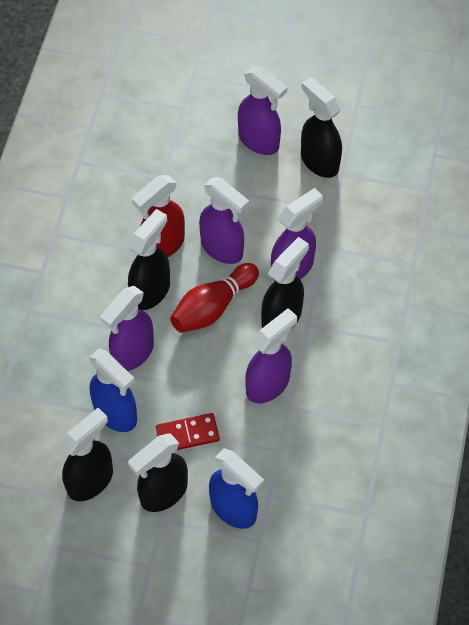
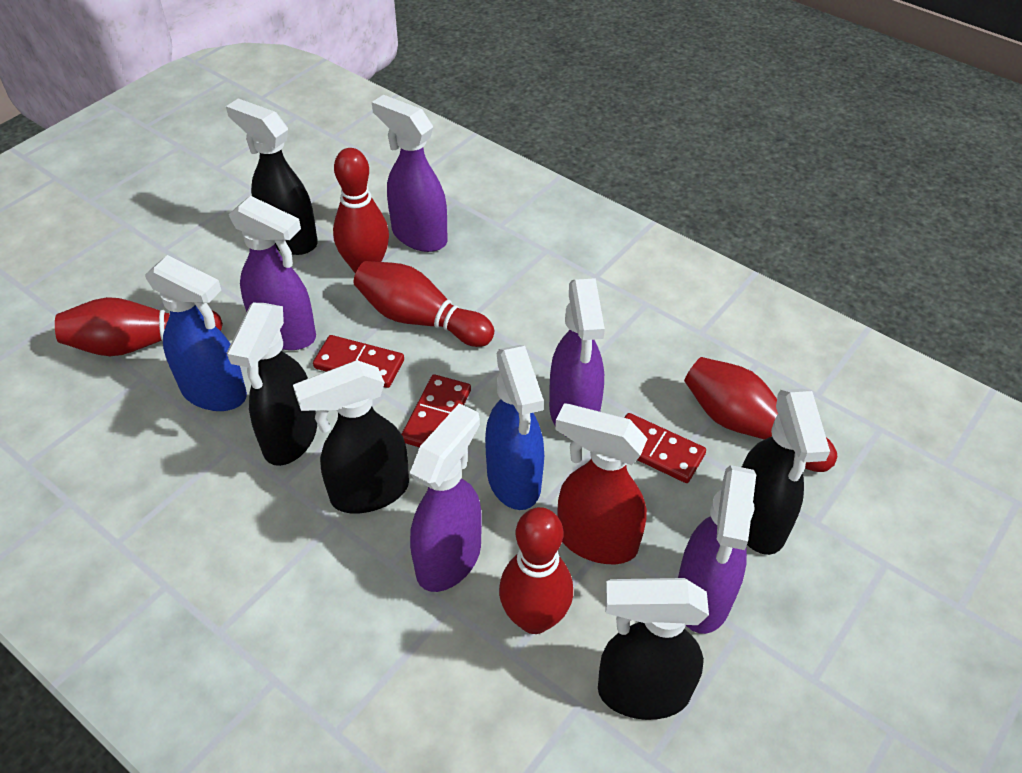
red bowling pin: 1 -> 5
red domino: 1 -> 3

